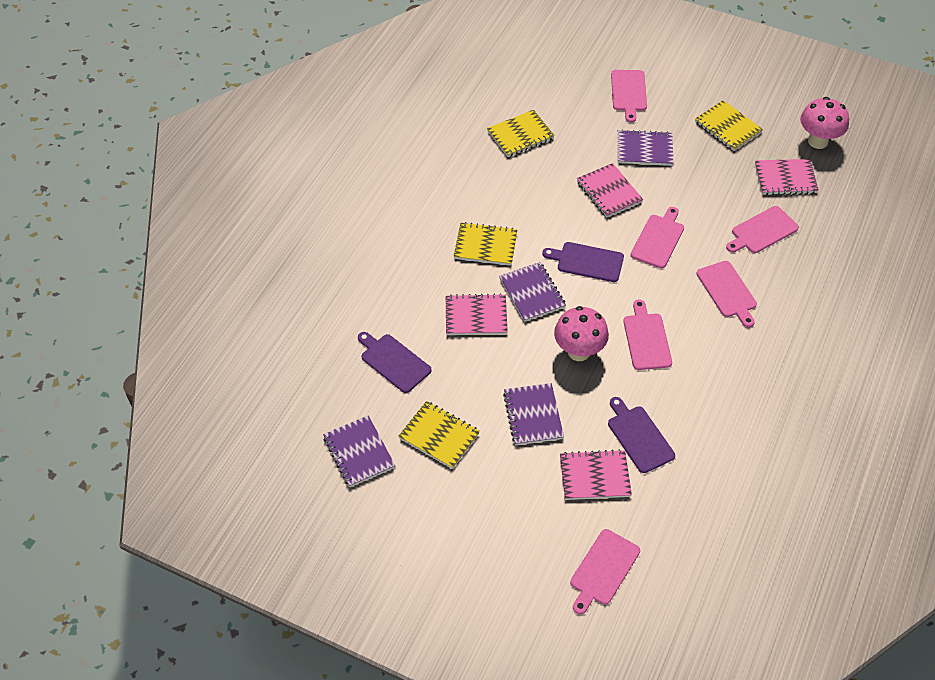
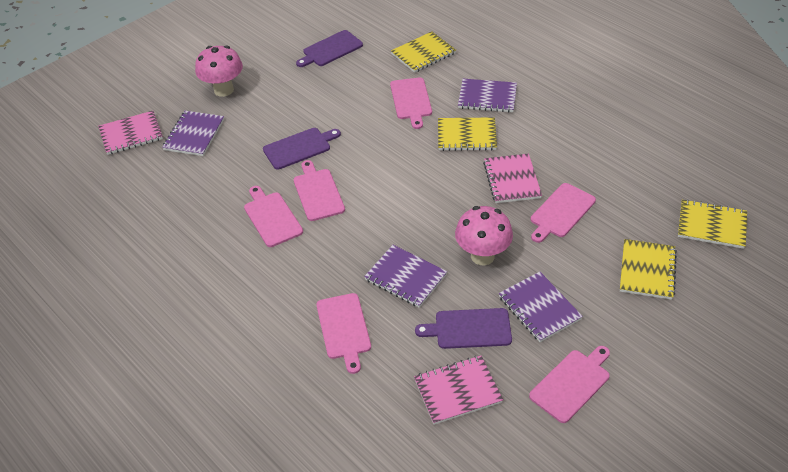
pink notebook: 4 -> 3

